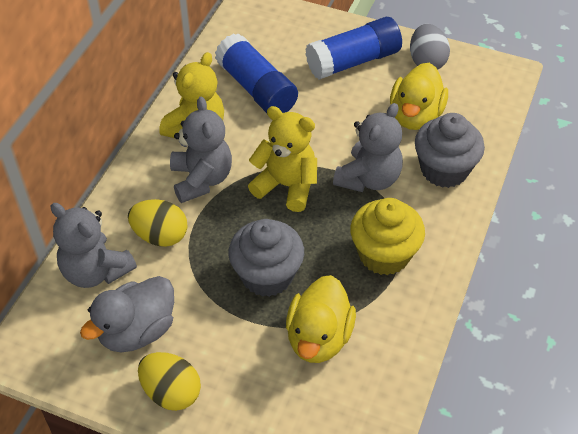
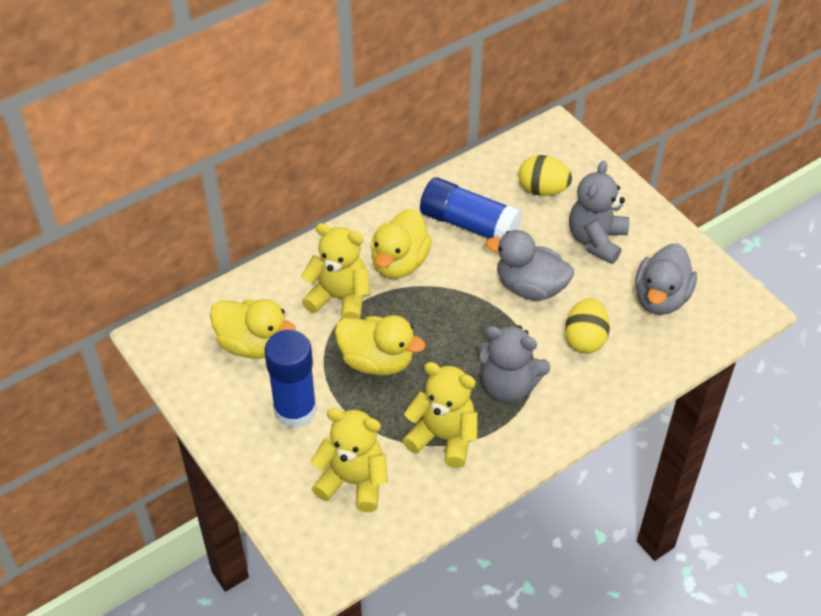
grey cupcake: 2 -> 0
grey duck: 1 -> 2
grey egg: 1 -> 0
grey teddy bear: 3 -> 2
yellow cupcake: 1 -> 0
yellow duck: 2 -> 3
yellow teddy bear: 2 -> 3

